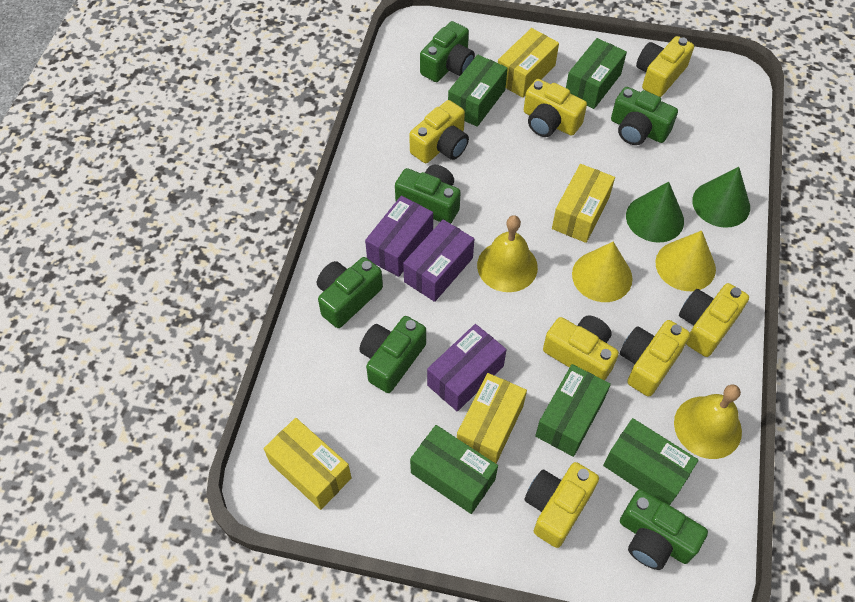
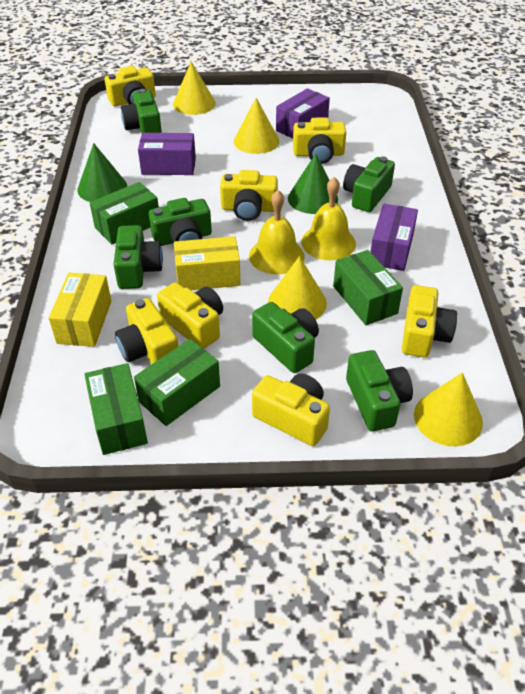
green box: 5 -> 4
yellow box: 4 -> 2
yellow cone: 2 -> 4

